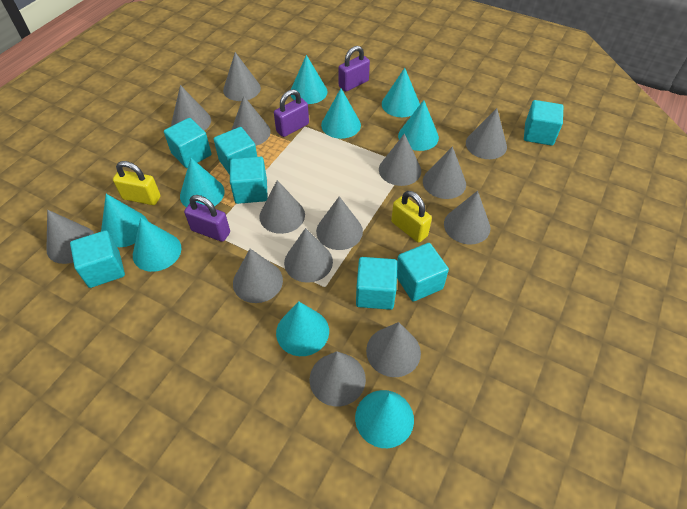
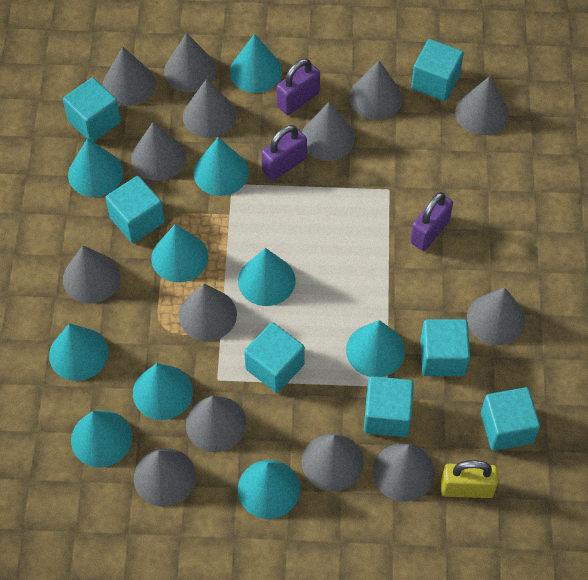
turquoise cone: 9 -> 10
yellow padlock: 2 -> 1

